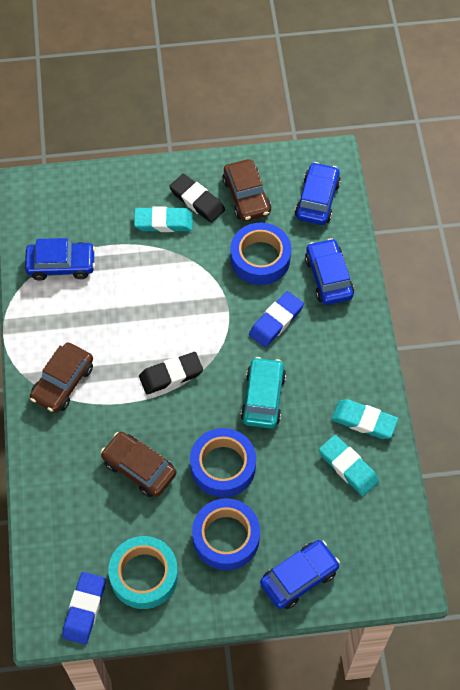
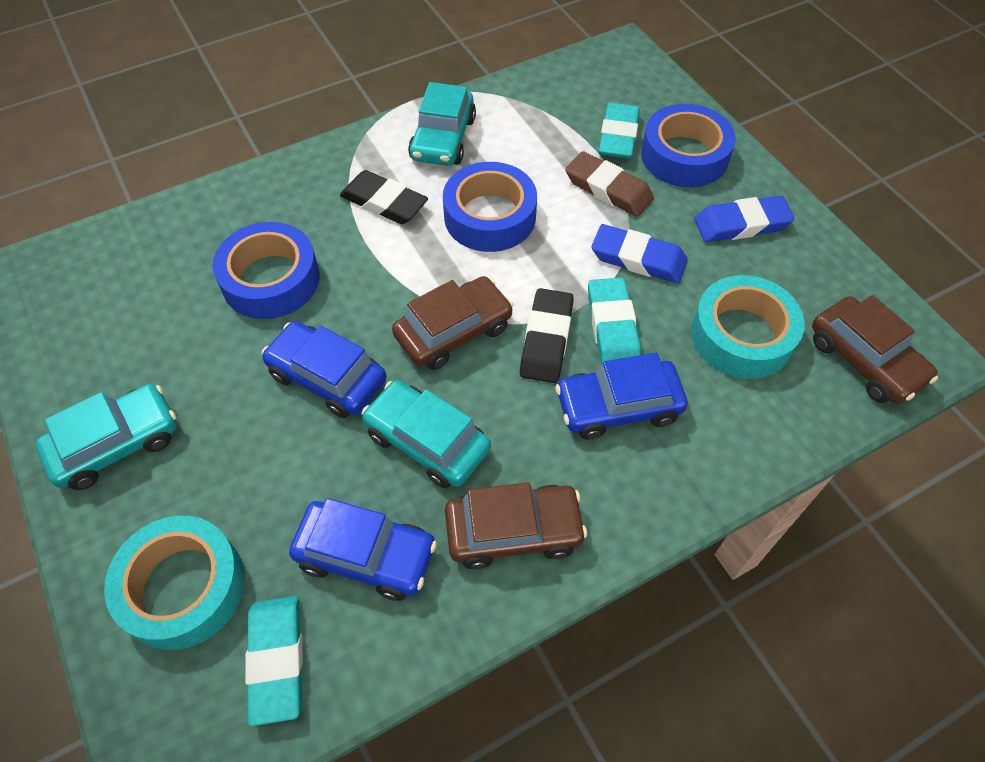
blue car: 4 -> 3
brown eraser: 0 -> 1
turquoise car: 1 -> 3
turquoise tape: 1 -> 2

